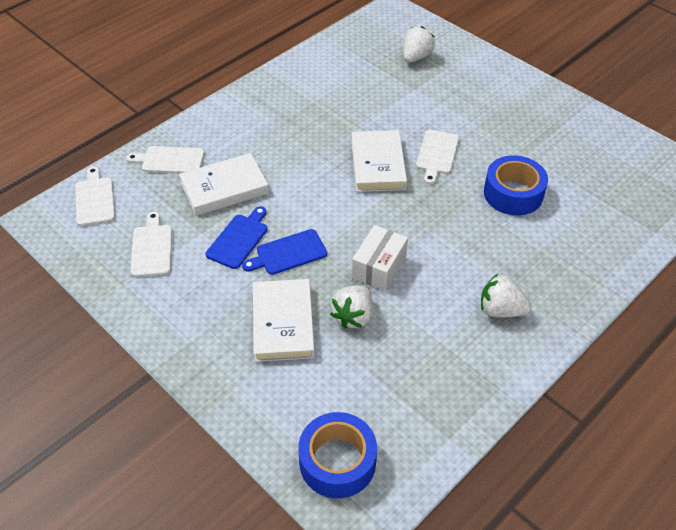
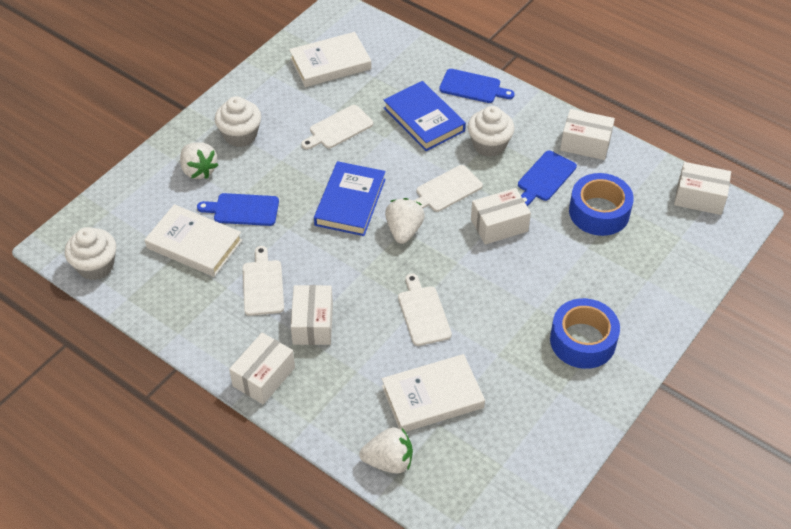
blue book: 0 -> 2
blue cutting board: 2 -> 3
white box: 1 -> 5
white cupcake: 0 -> 3

